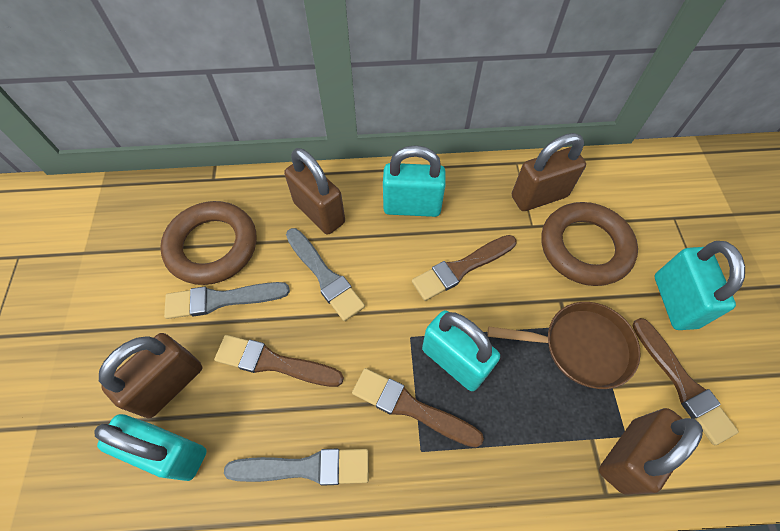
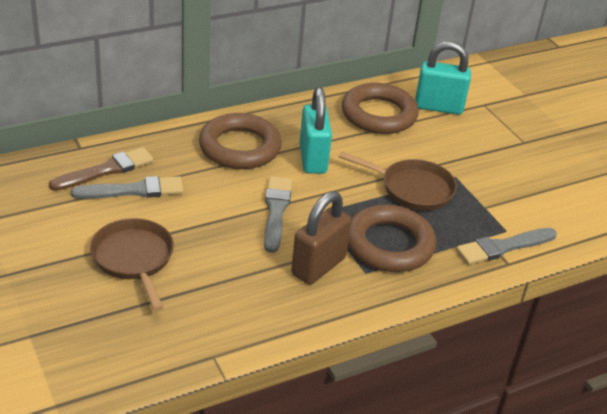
brown brush: 4 -> 1
brown padlock: 4 -> 1
brown pan: 1 -> 2
brown ring: 2 -> 3
turquoise padlock: 4 -> 2

